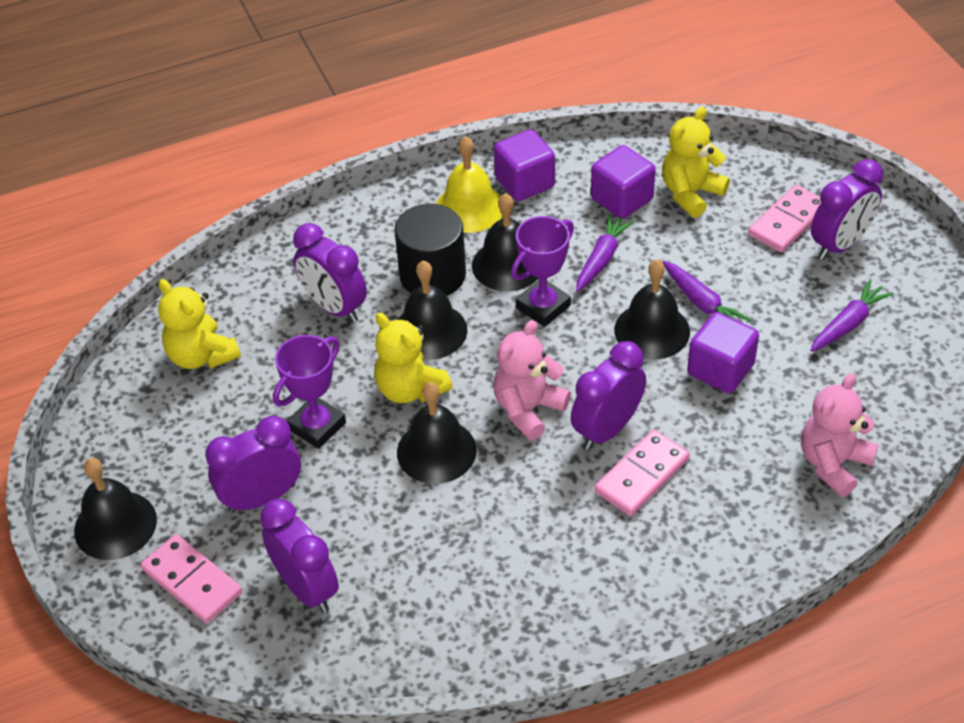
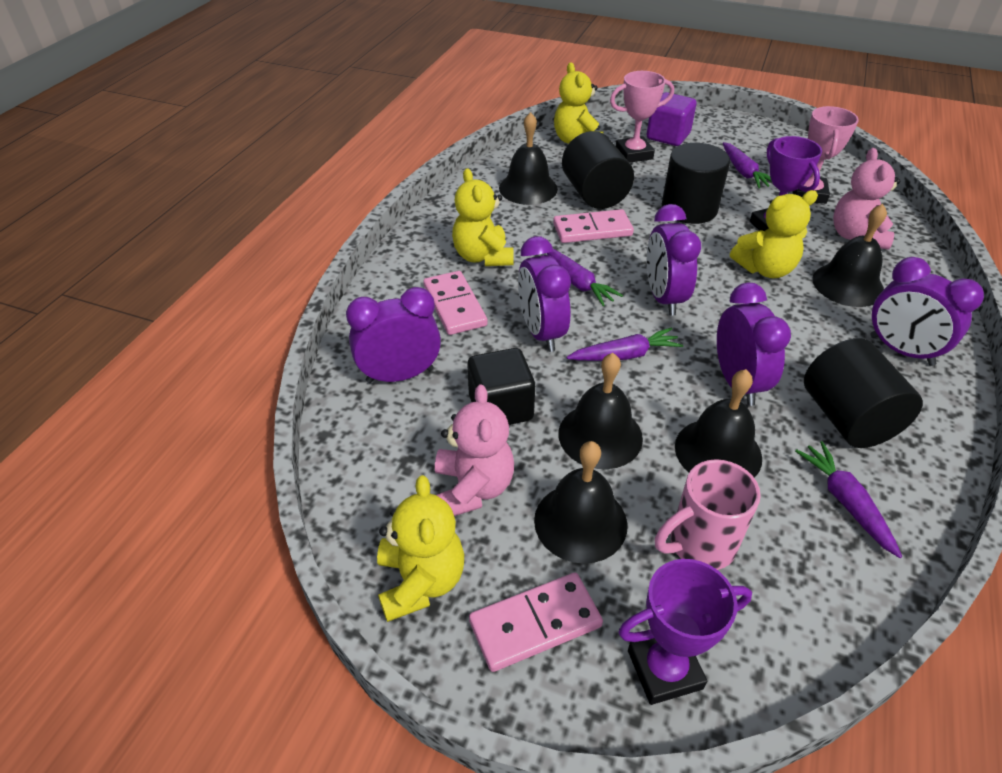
black cube: 0 -> 1
black cylinder: 1 -> 3
pink mug: 0 -> 1
pink trophy: 0 -> 2
purple carrot: 3 -> 4
purple cube: 3 -> 1
yellow bell: 1 -> 0
yellow teddy bear: 3 -> 4

